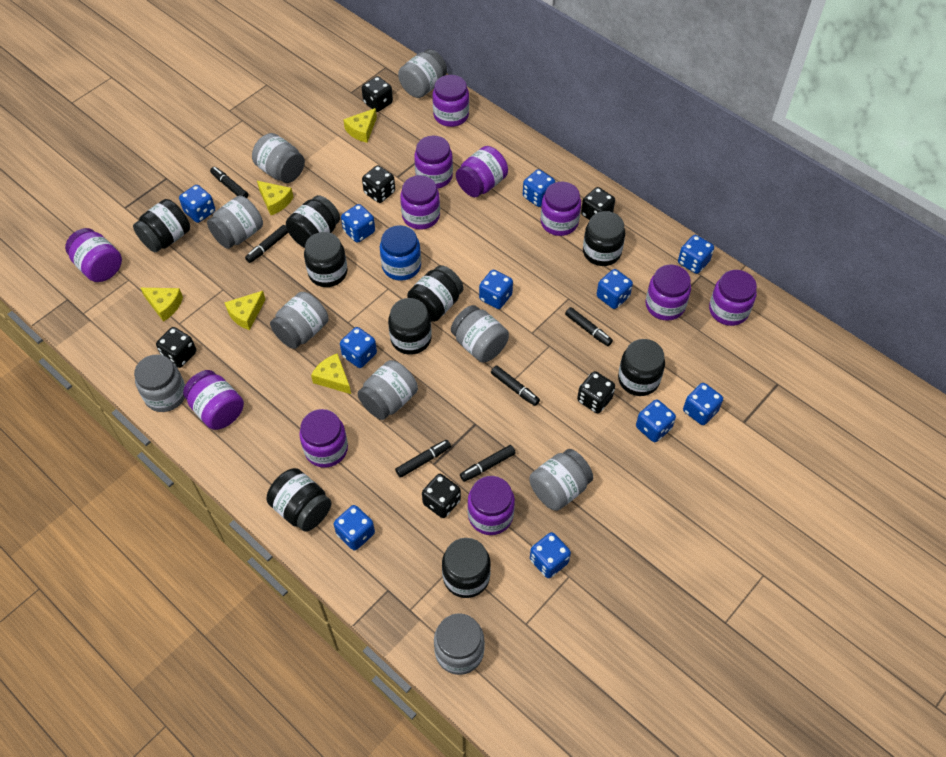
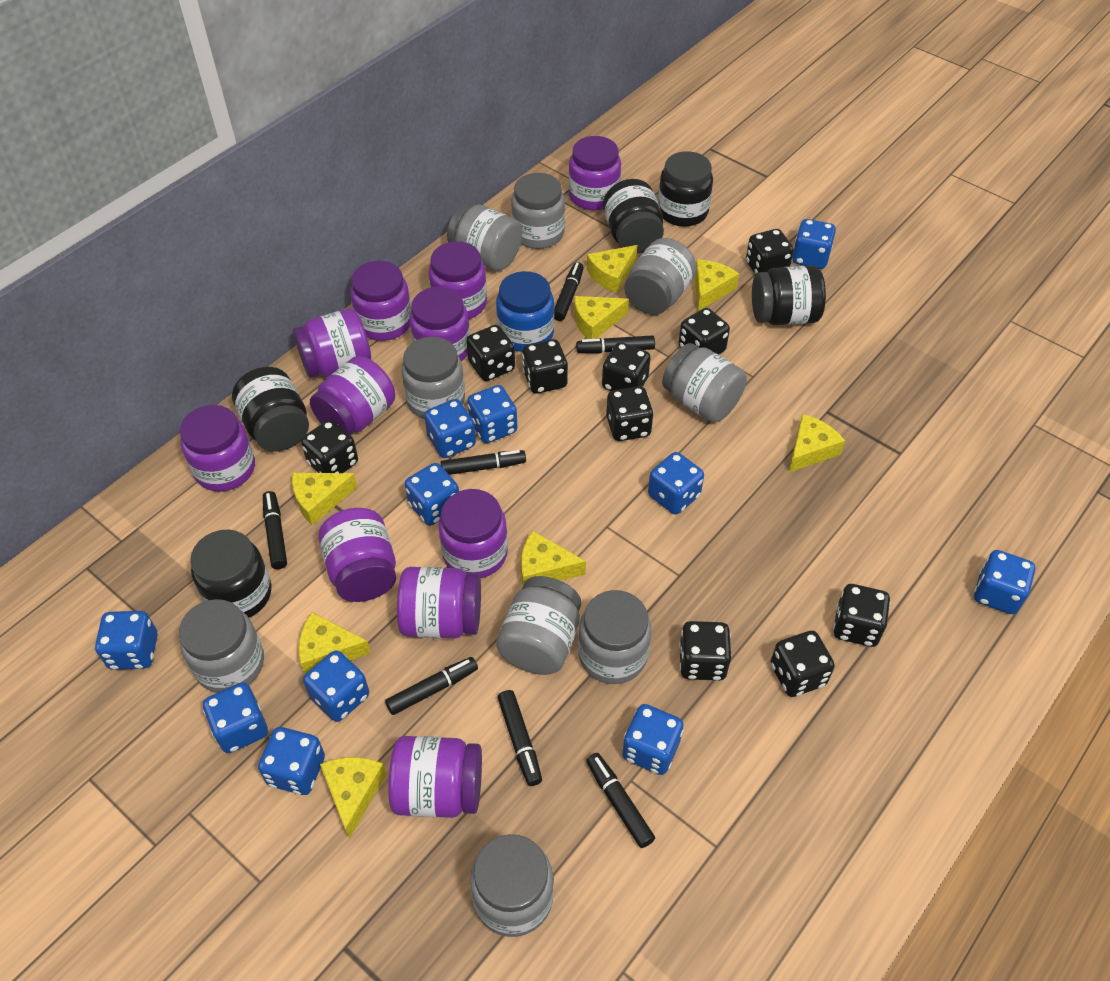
black dice: 6 -> 10
black jar: 9 -> 5
black marker: 6 -> 7
yellow cheese: 5 -> 8

